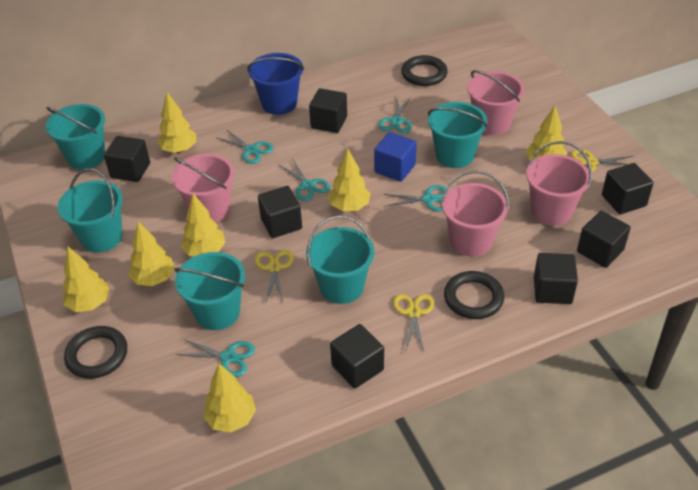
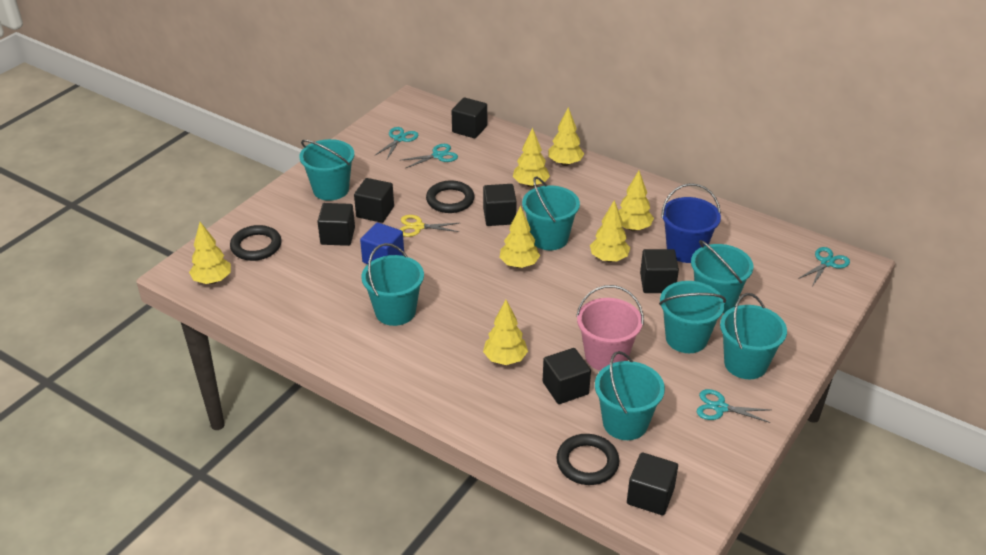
pink bucket: 4 -> 1
turquoise bucket: 5 -> 7
turquoise scissors: 5 -> 4
yellow scissors: 3 -> 1

